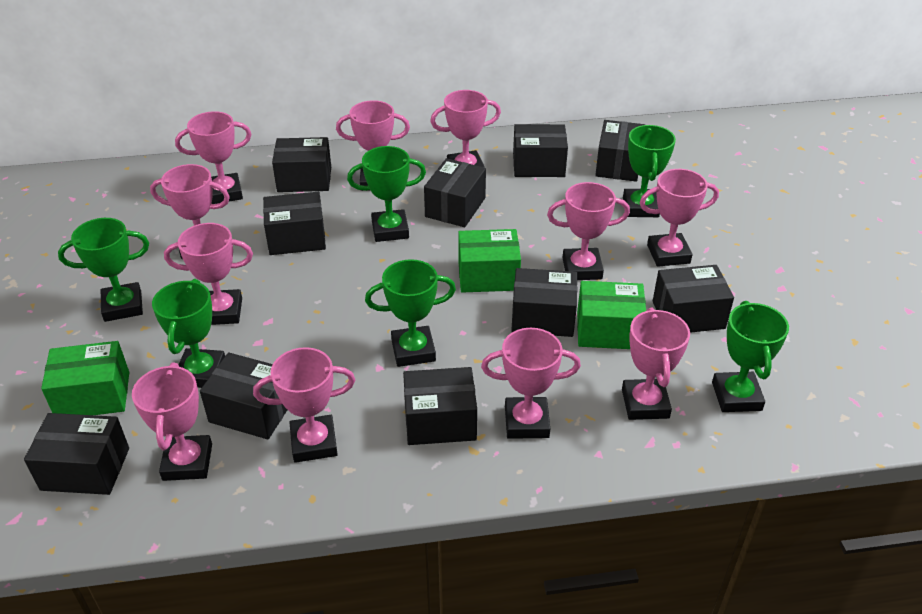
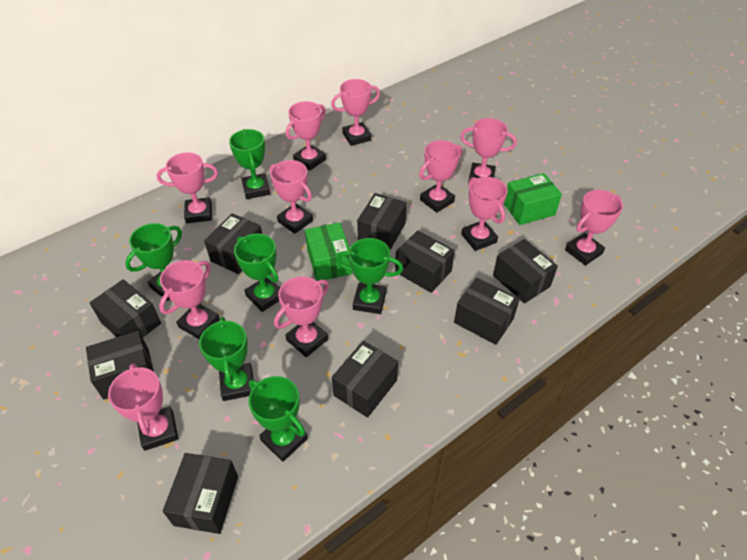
black box: 10 -> 9
green box: 3 -> 2

